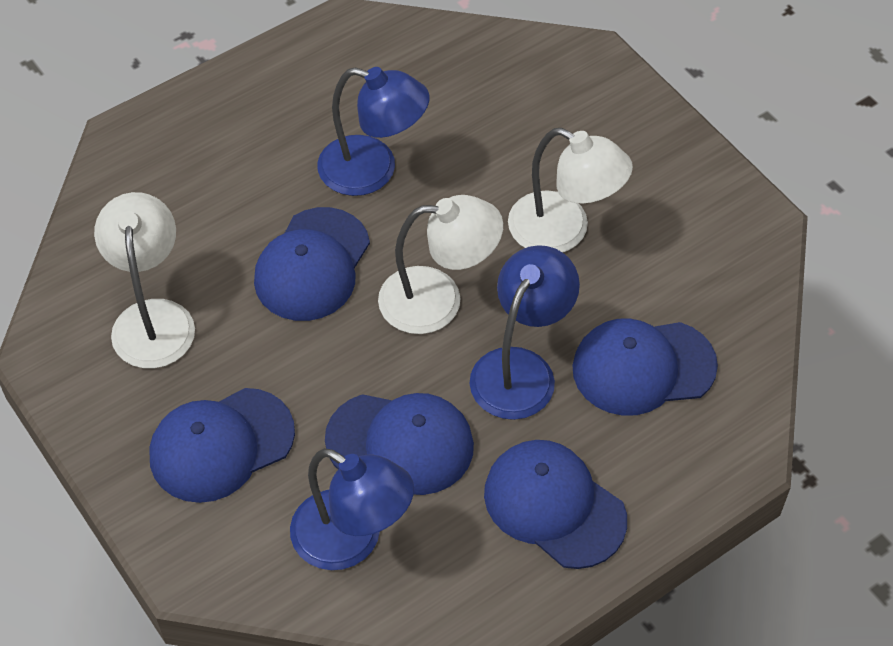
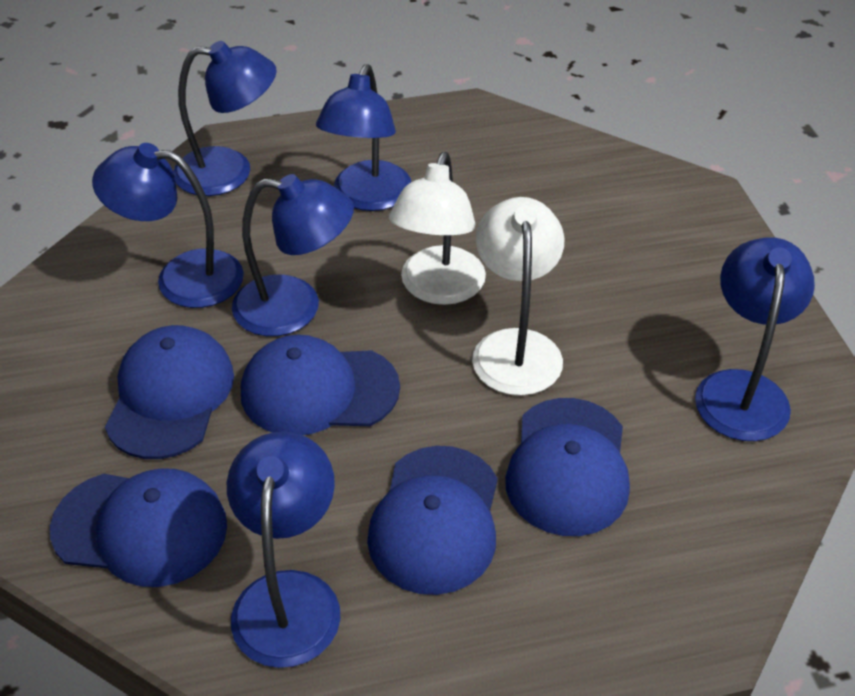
blue lamp: 3 -> 6
white lamp: 3 -> 2

